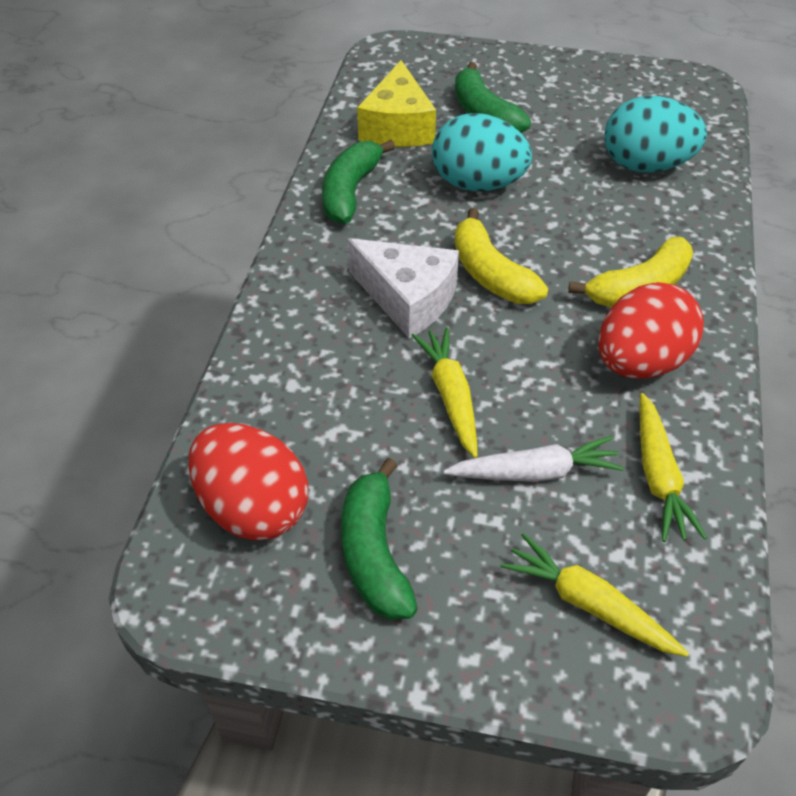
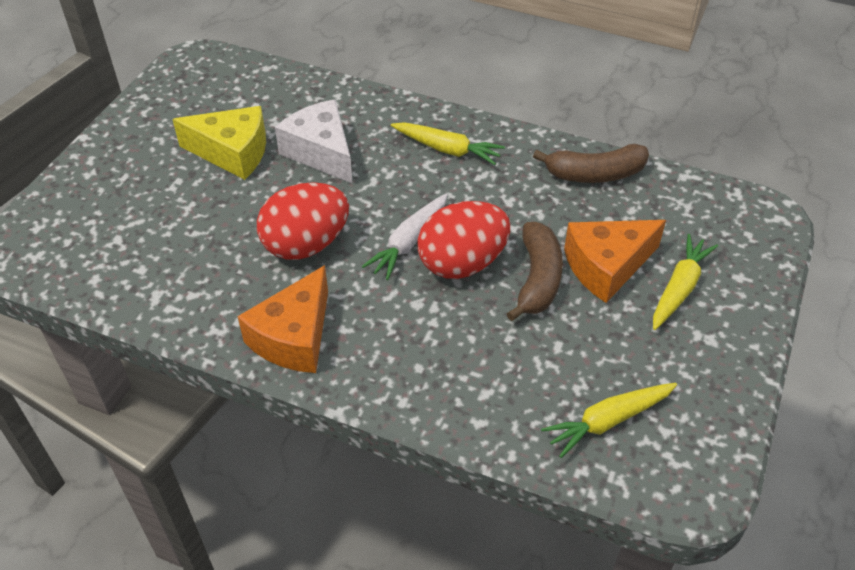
brown banana: 0 -> 2
green banana: 3 -> 0
orange cheese: 0 -> 2
turquoise egg: 2 -> 0
yellow banana: 2 -> 0

